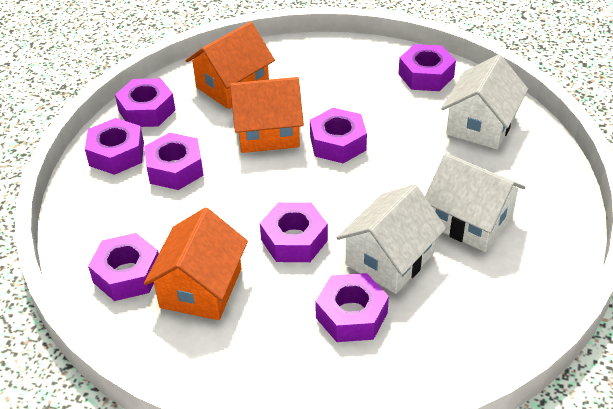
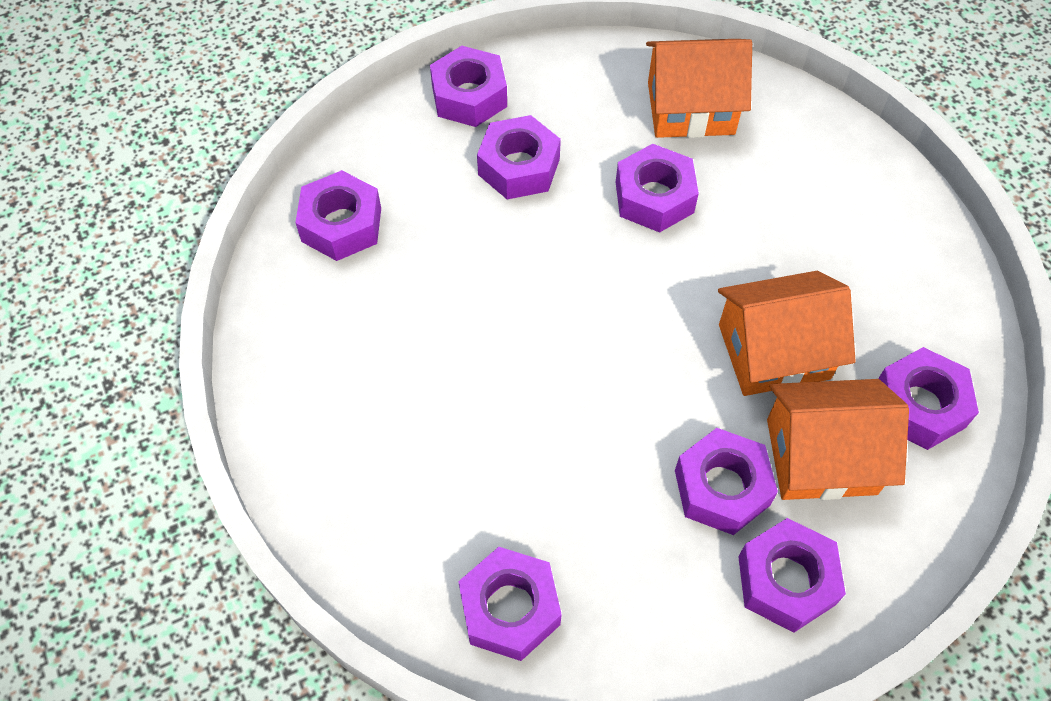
white house: 3 -> 0

